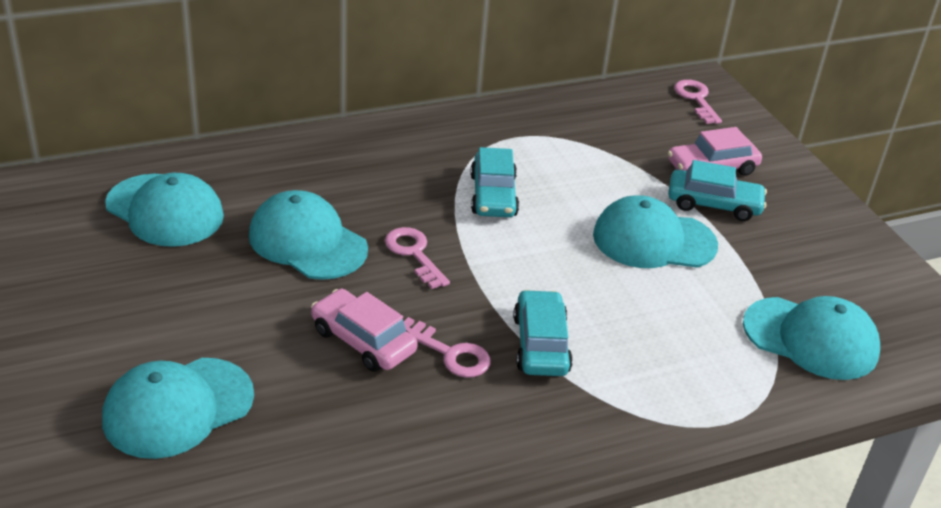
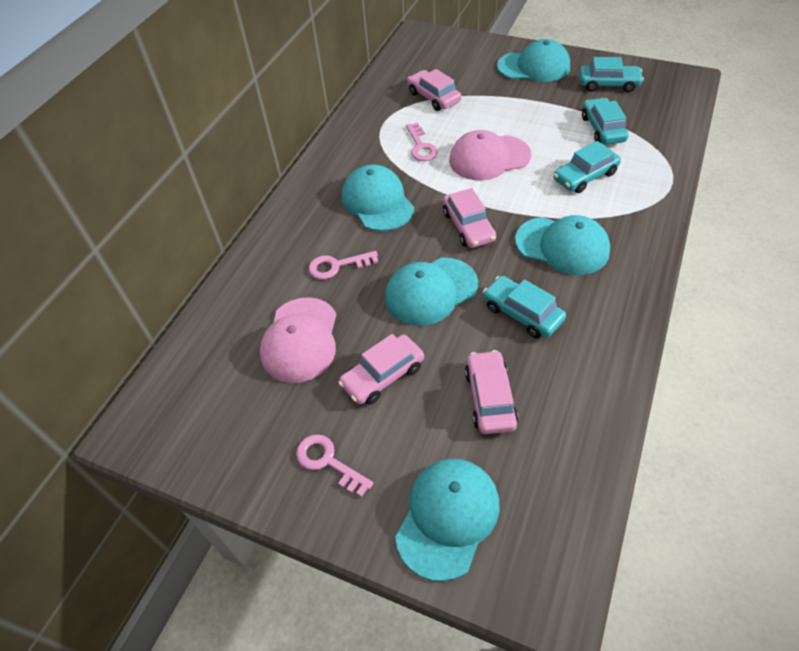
pink cap: 0 -> 2
pink car: 2 -> 4
turquoise car: 3 -> 4

